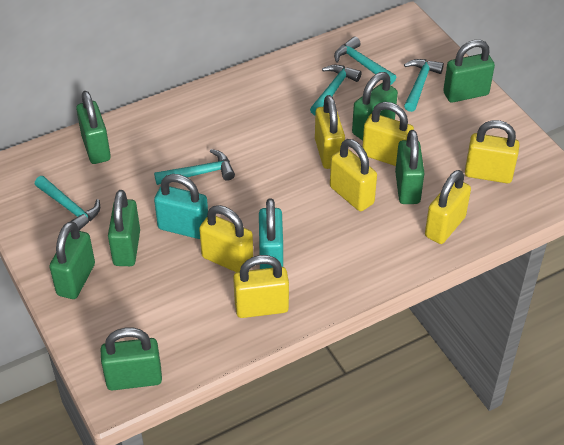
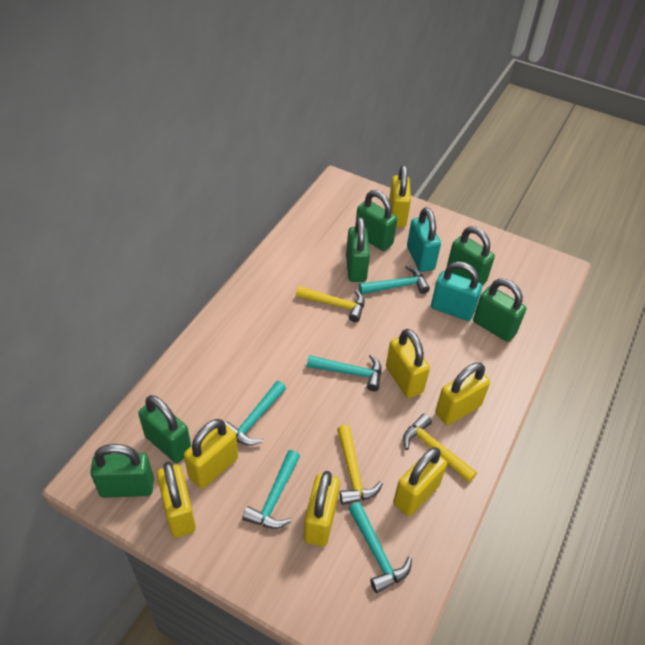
green padlock: 7 -> 6
yellow hammer: 0 -> 3

